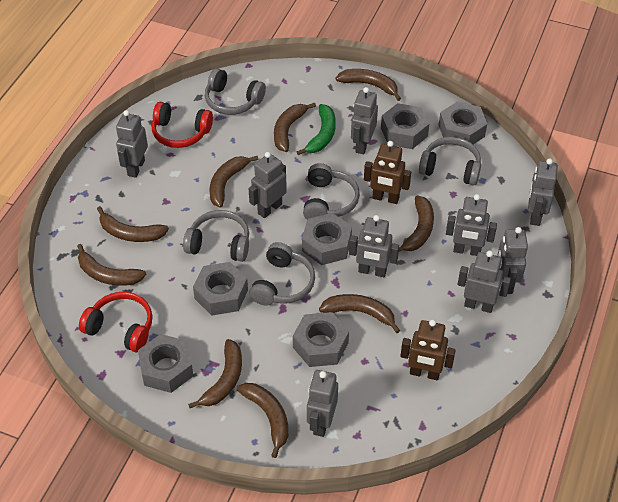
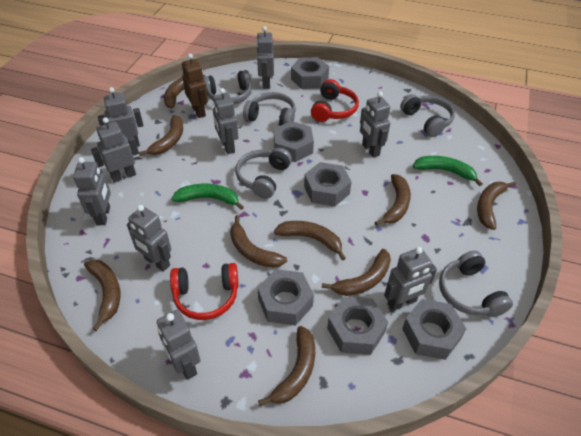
brown robot: 2 -> 1
green banana: 1 -> 2

